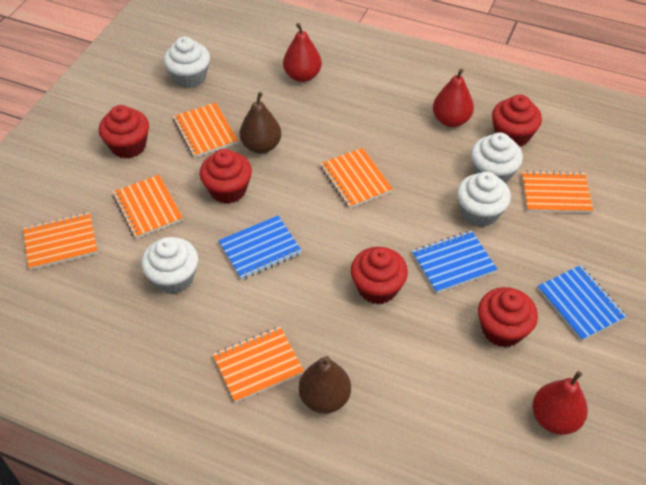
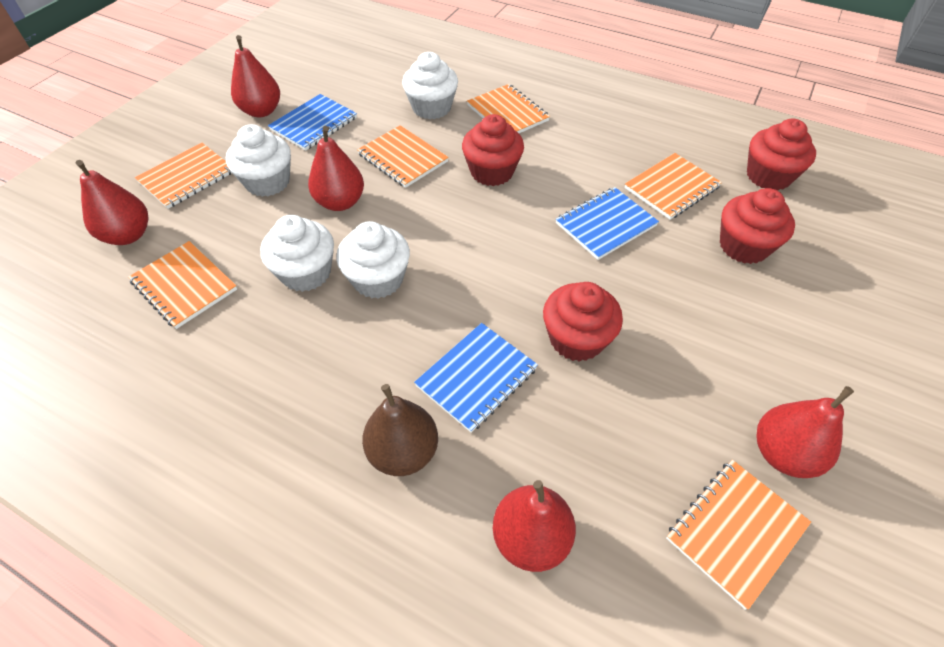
brown pear: 2 -> 1
red cupcake: 5 -> 4
red pear: 3 -> 5

